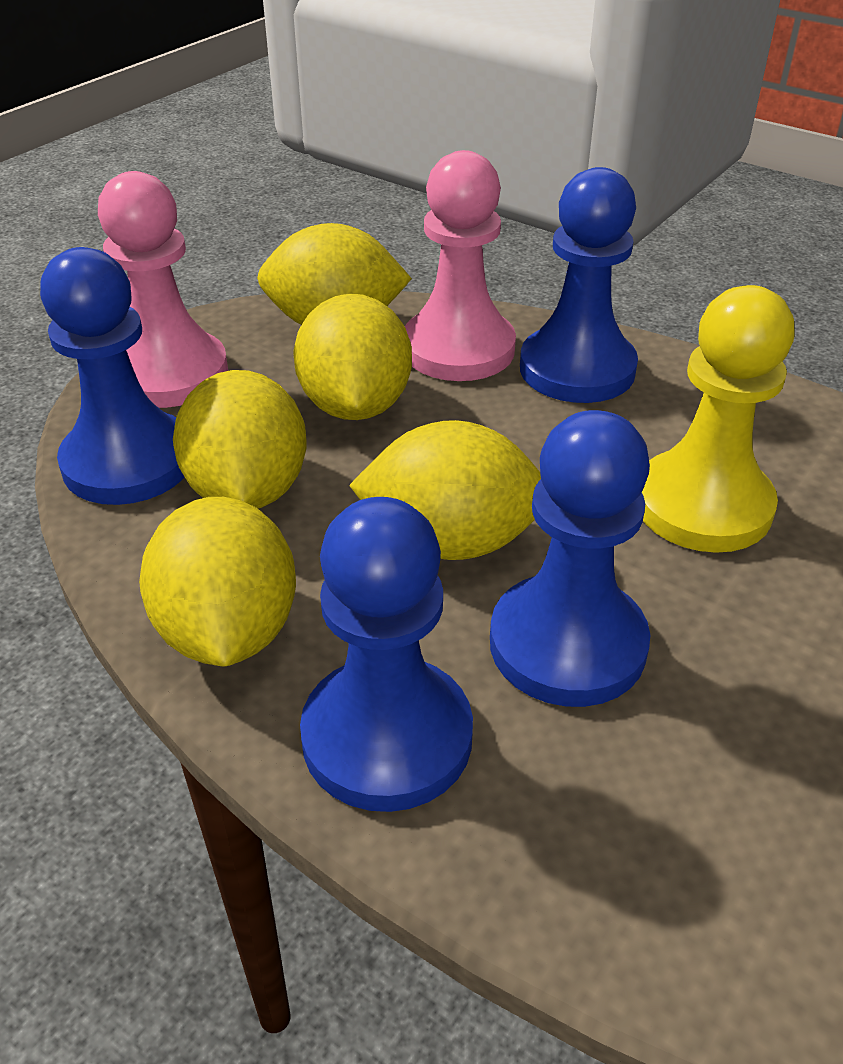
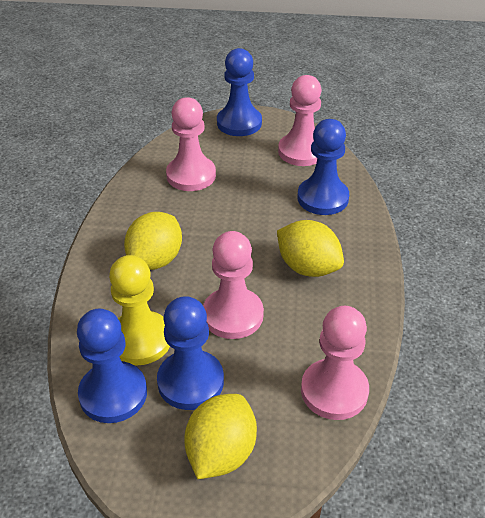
pink pawn: 2 -> 4
yellow lemon: 5 -> 3

